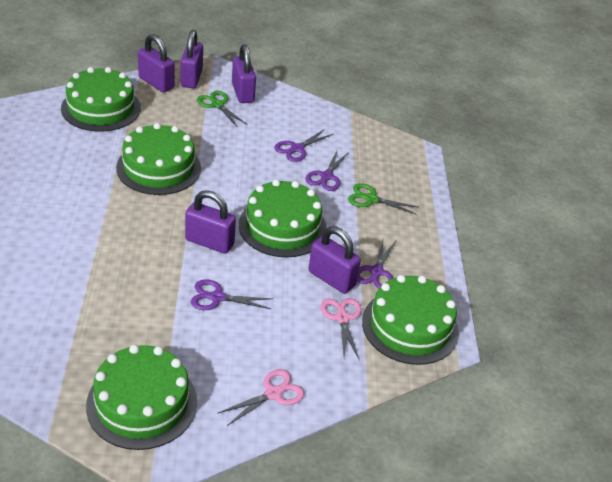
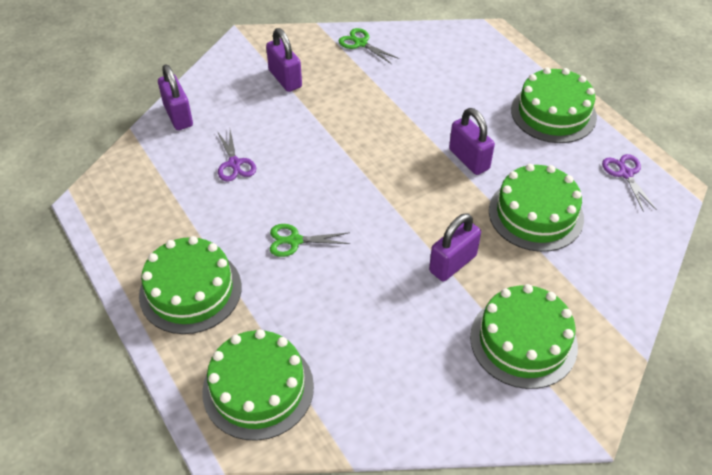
pink scissors: 2 -> 0
purple padlock: 5 -> 4
purple scissors: 4 -> 2

